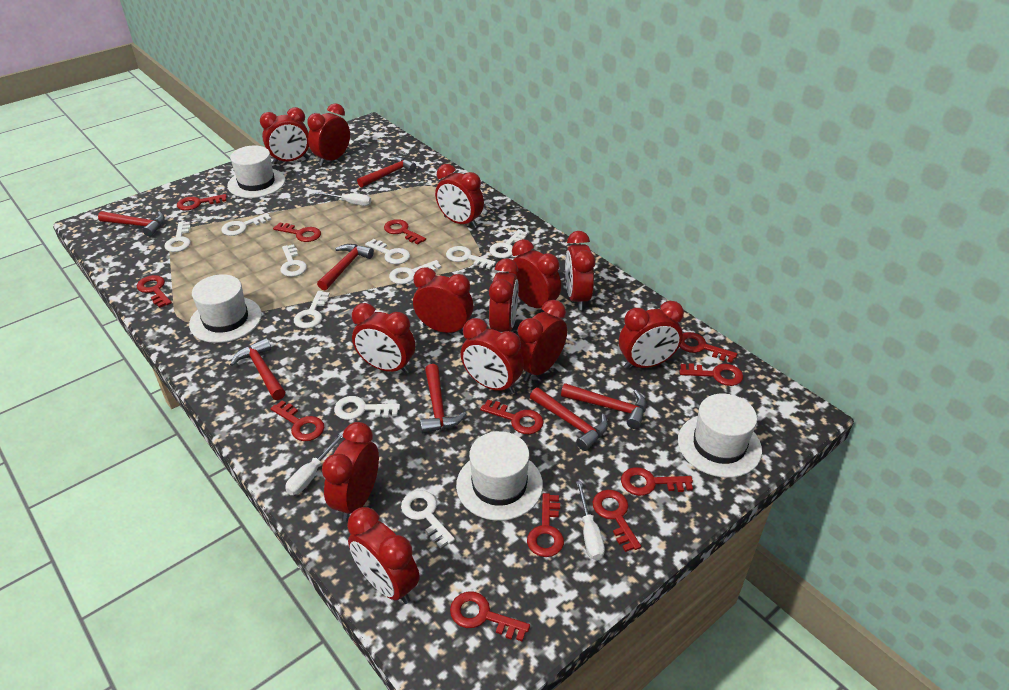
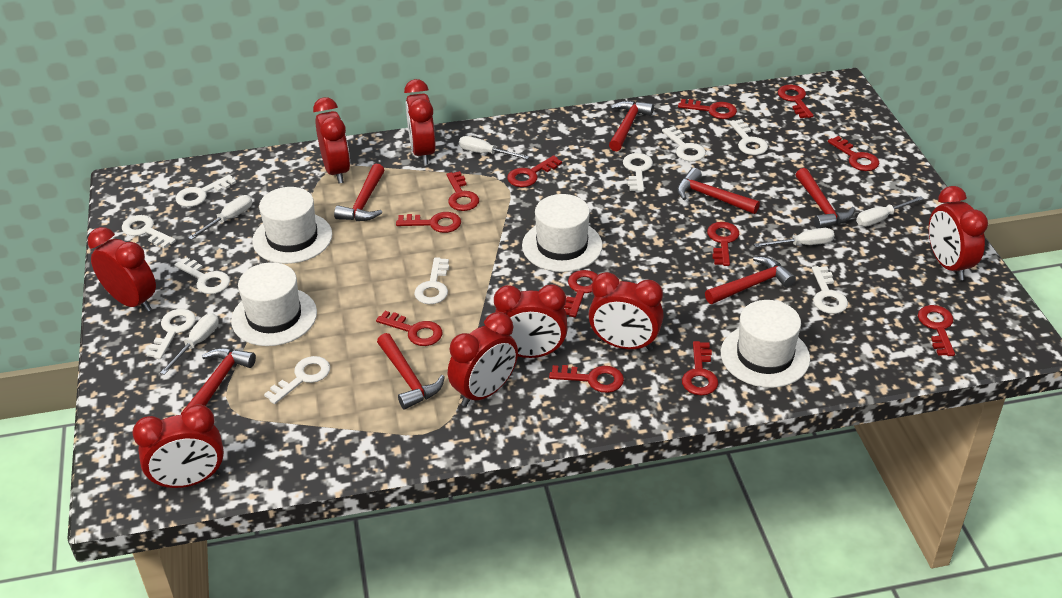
red clock: 13 -> 8
white screwdriver: 3 -> 5

